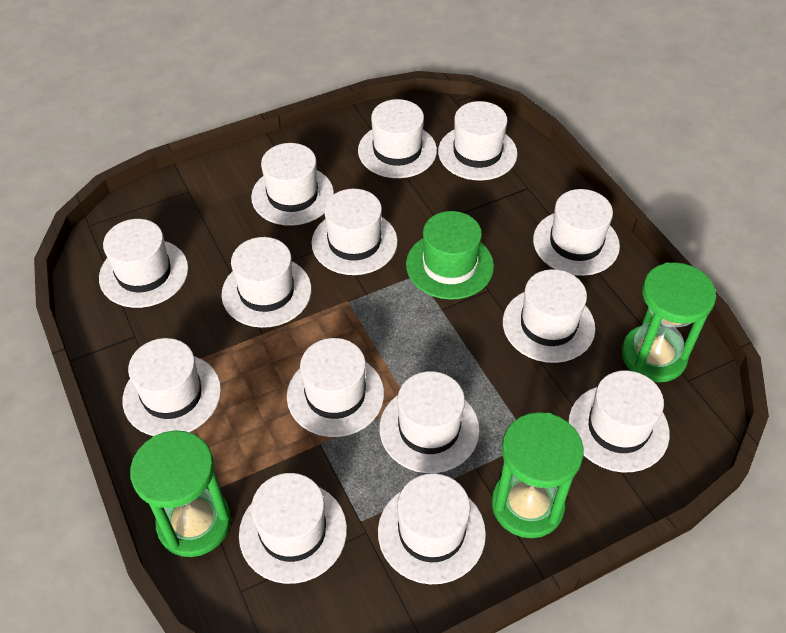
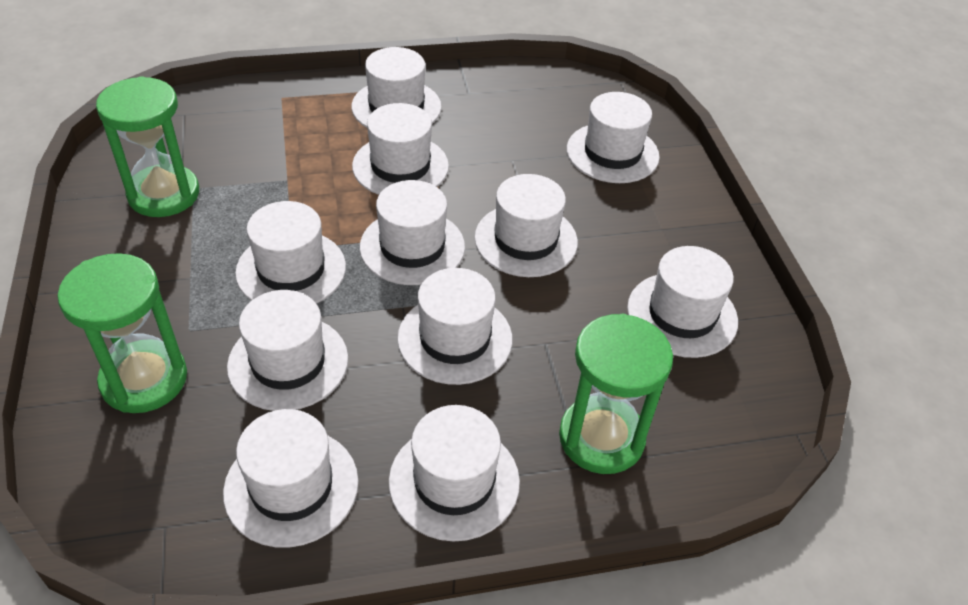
green hat: 1 -> 0
white hat: 14 -> 11

